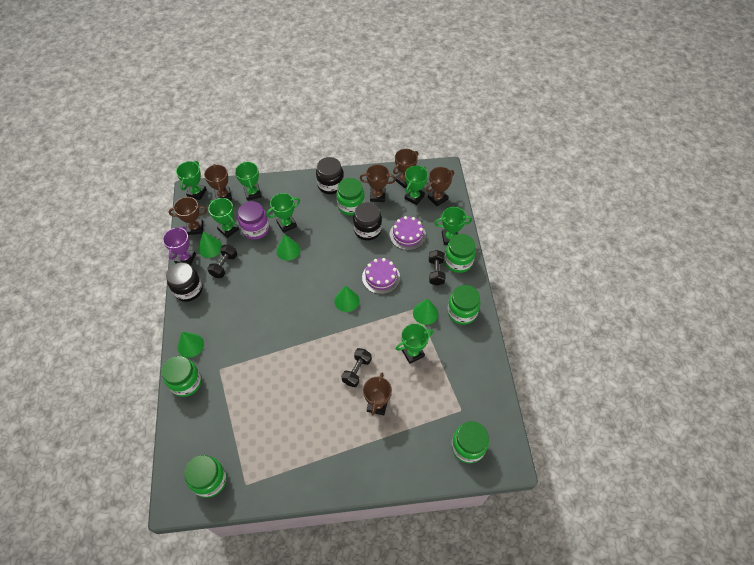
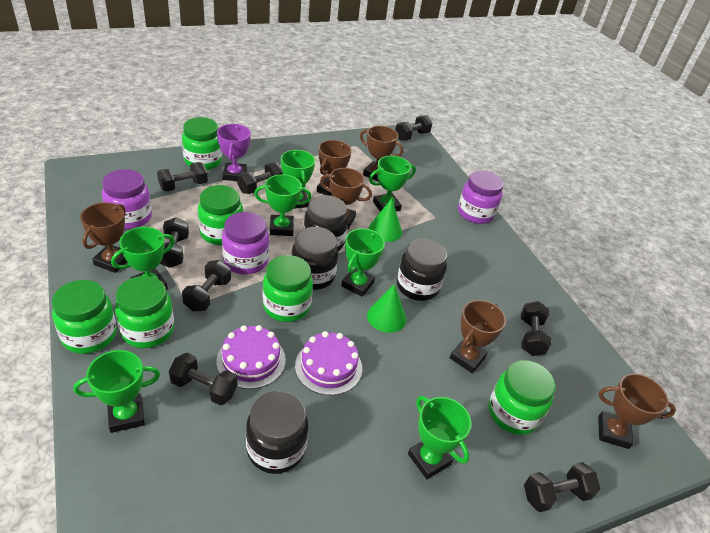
black dumbbell: 3 -> 8
black jar: 3 -> 4
green cone: 5 -> 2
purple jar: 1 -> 3

